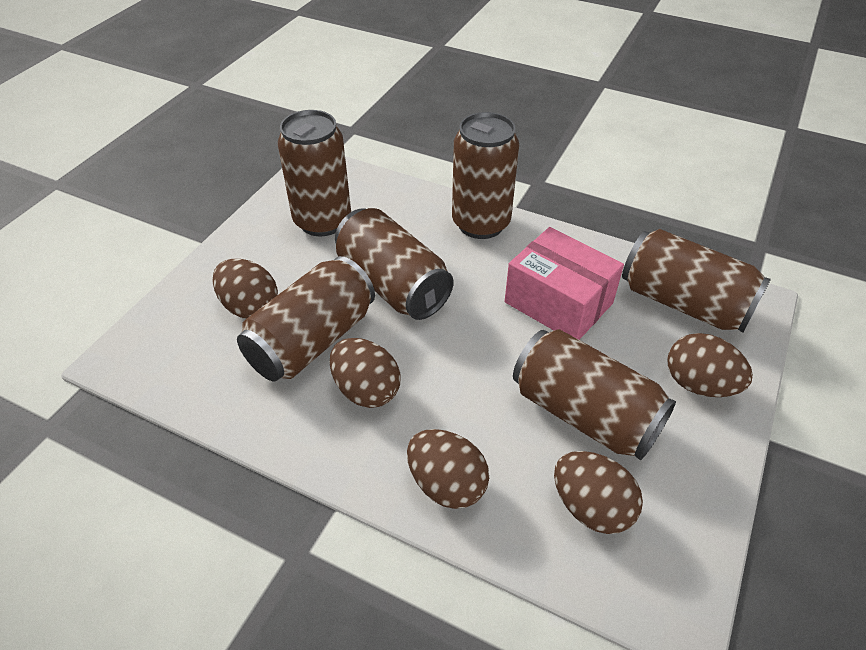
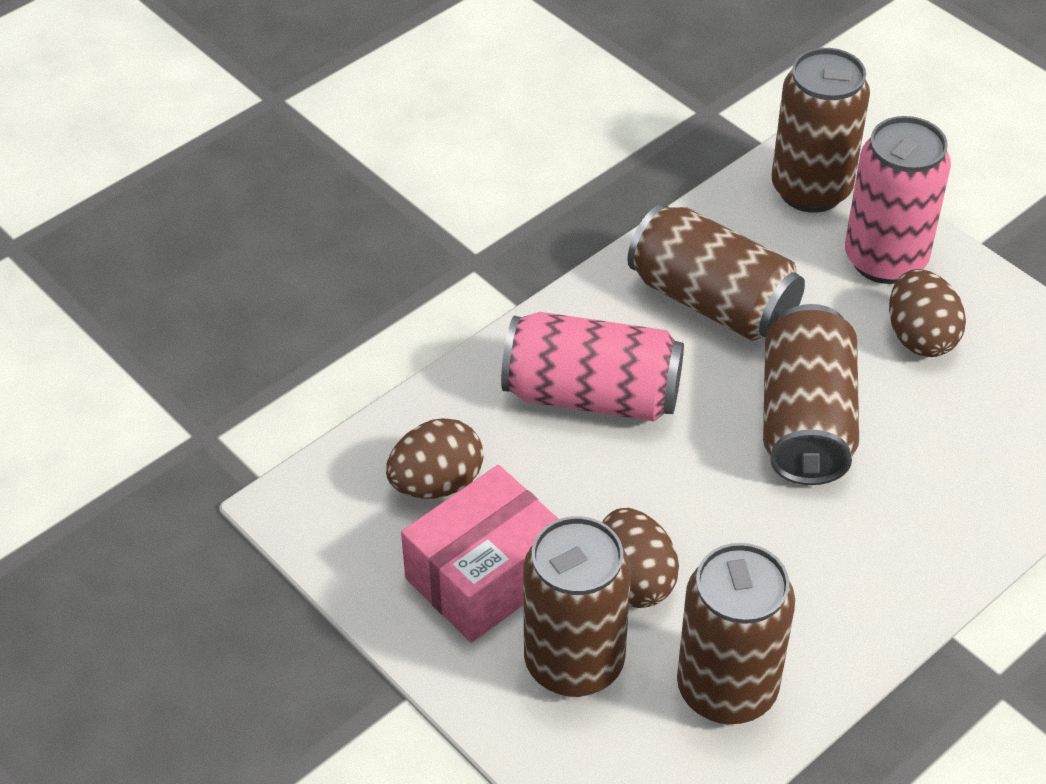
brown can: 6 -> 5
brown egg: 5 -> 3
pink can: 0 -> 2

